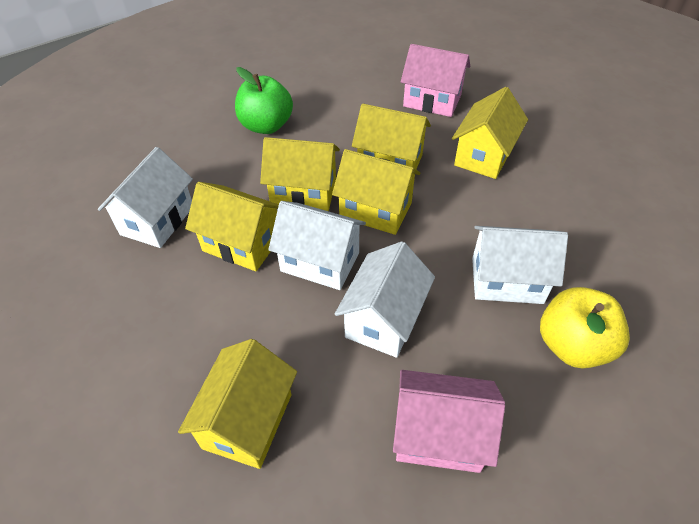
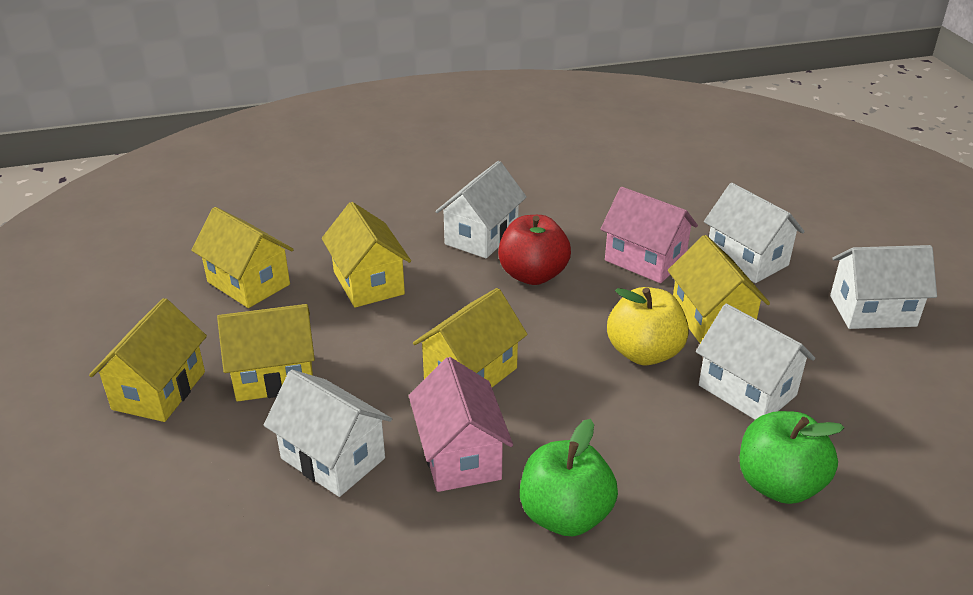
green apple: 1 -> 2
red apple: 0 -> 1
white house: 4 -> 5

